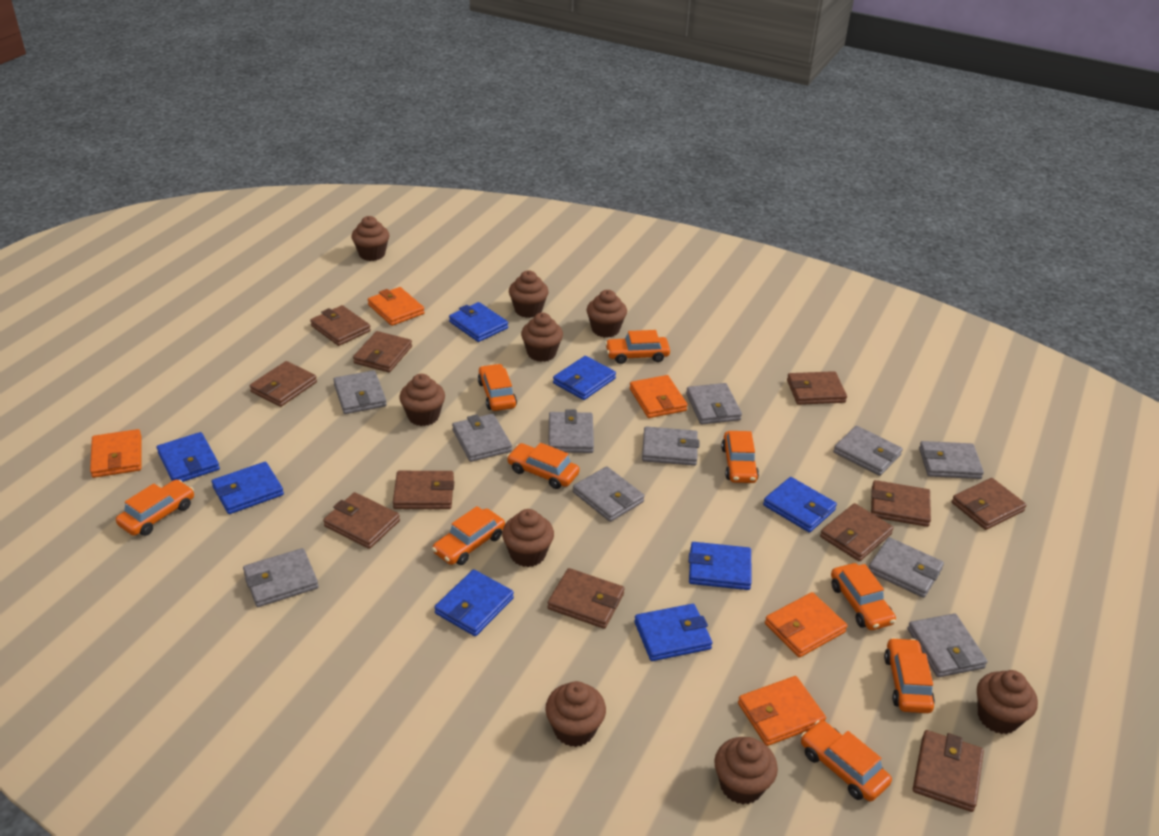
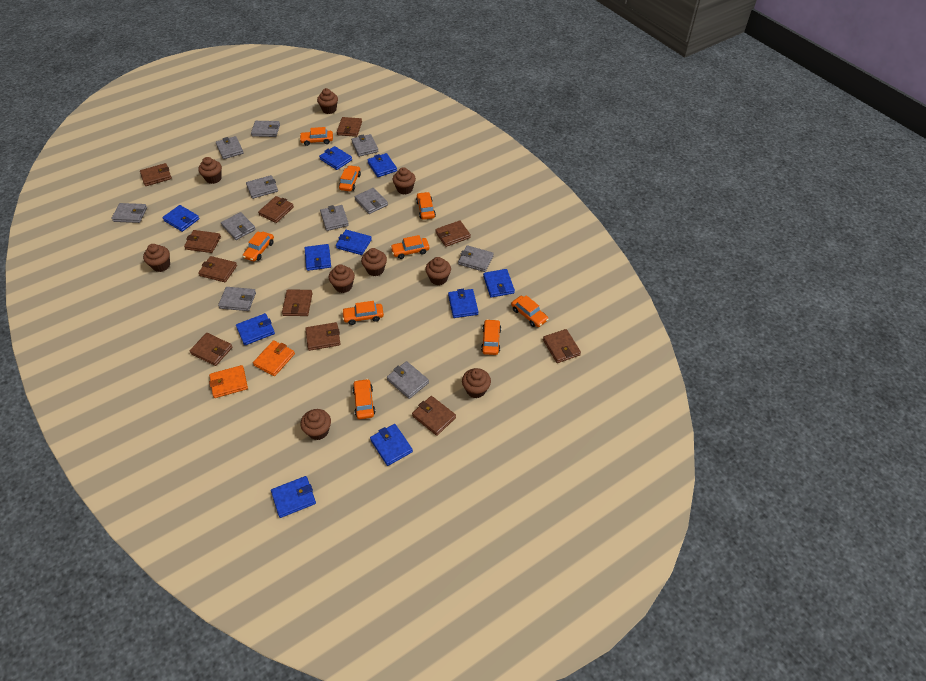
blue wallet: 8 -> 10
orange wallet: 5 -> 2

